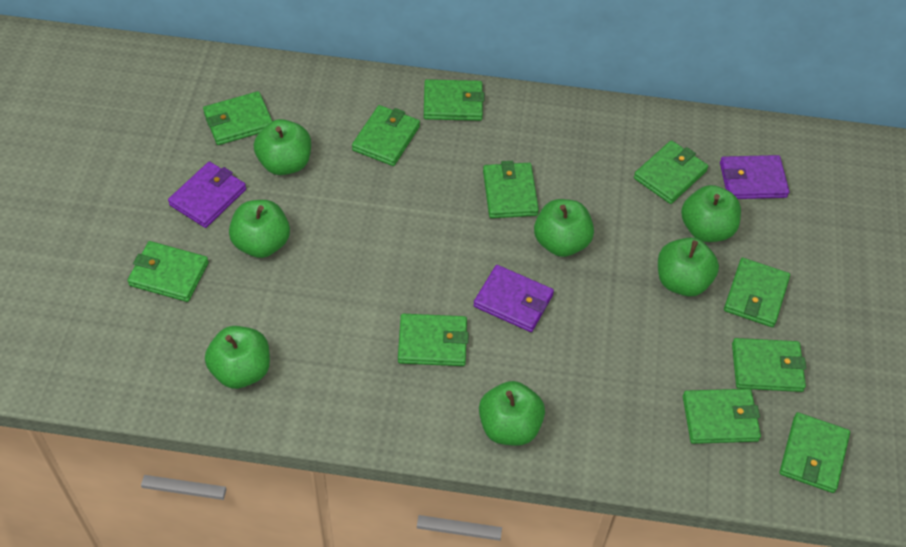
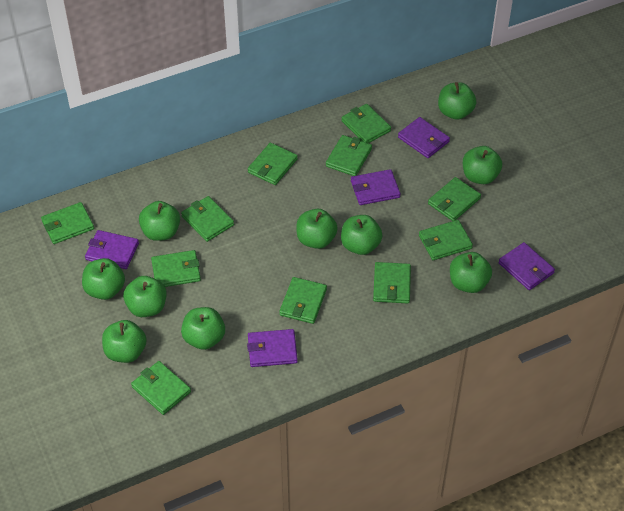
green apple: 7 -> 10
purple wallet: 3 -> 5

